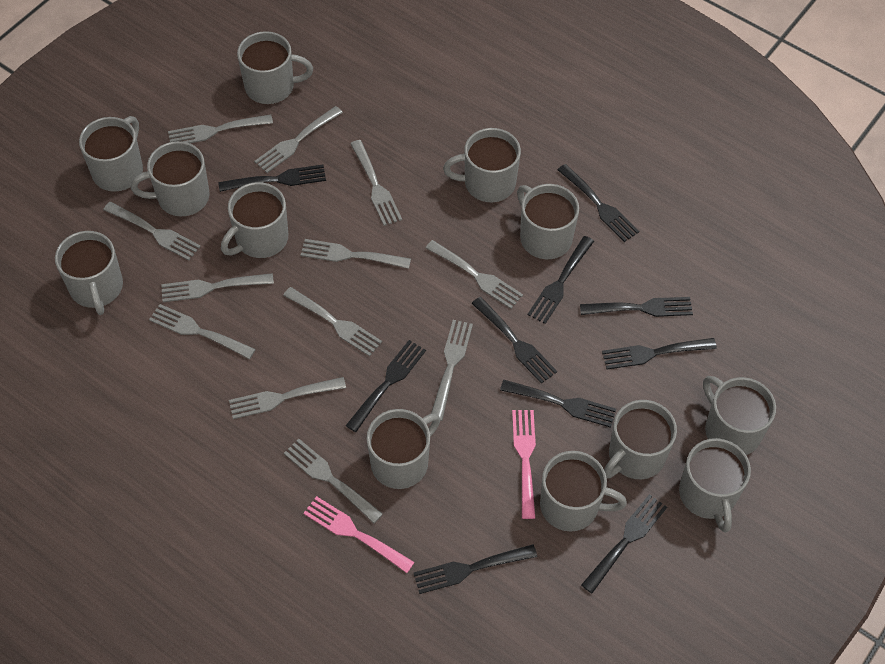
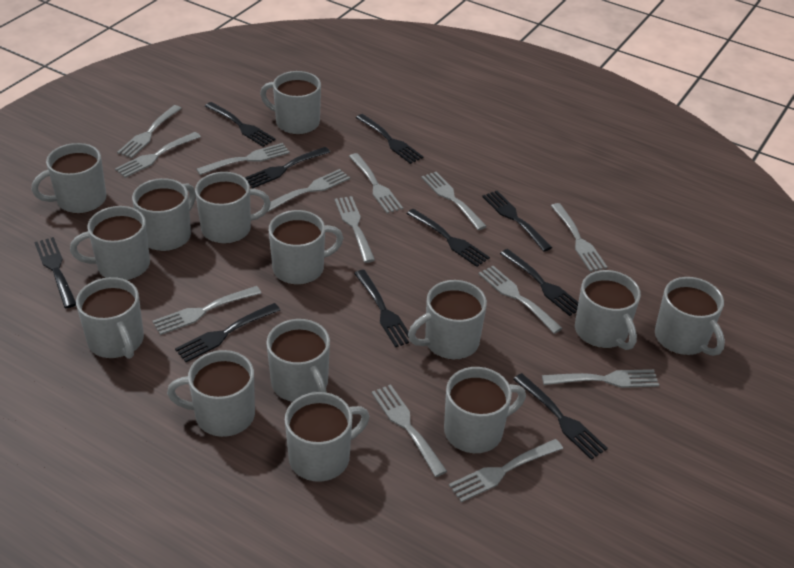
grey fork: 12 -> 13
grey mug: 12 -> 14
pink fork: 2 -> 0

